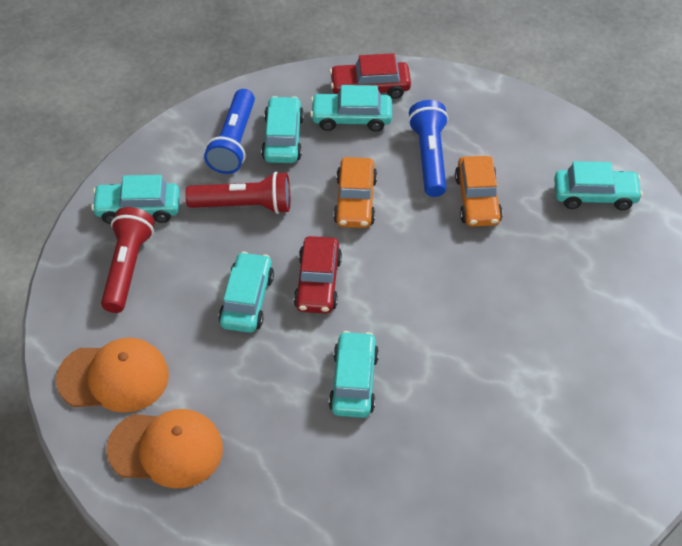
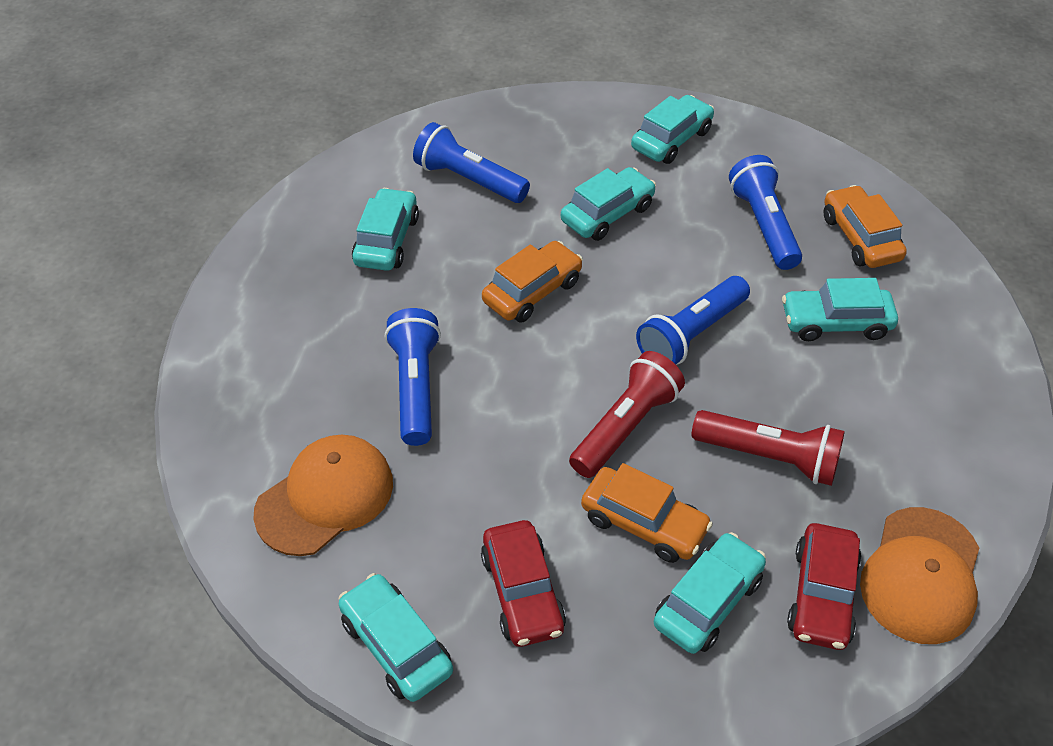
blue flashlight: 2 -> 4
orange car: 2 -> 3

